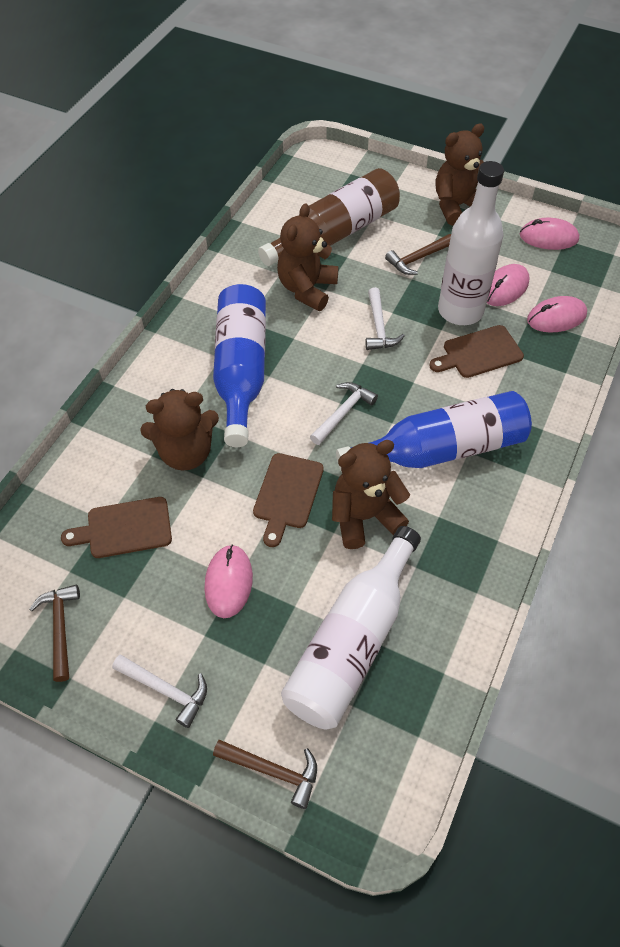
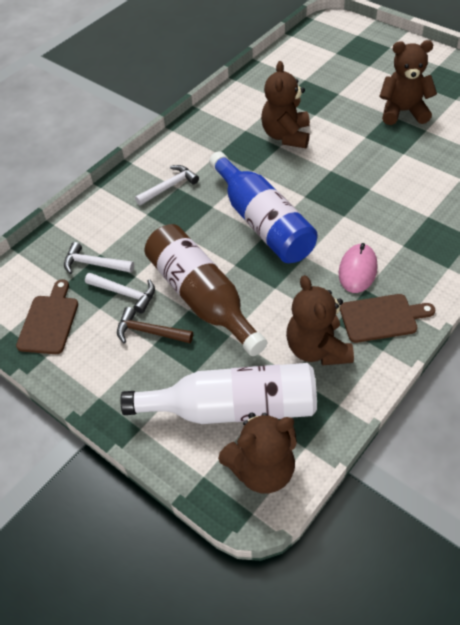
blue bottle: 2 -> 1
brown cutting board: 3 -> 2
brown hammer: 3 -> 1
pink mouse: 4 -> 1
white bottle: 2 -> 1

